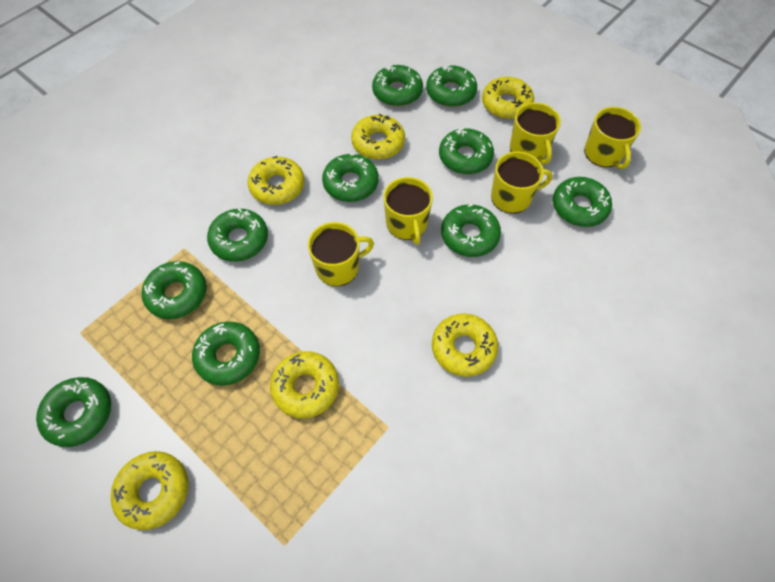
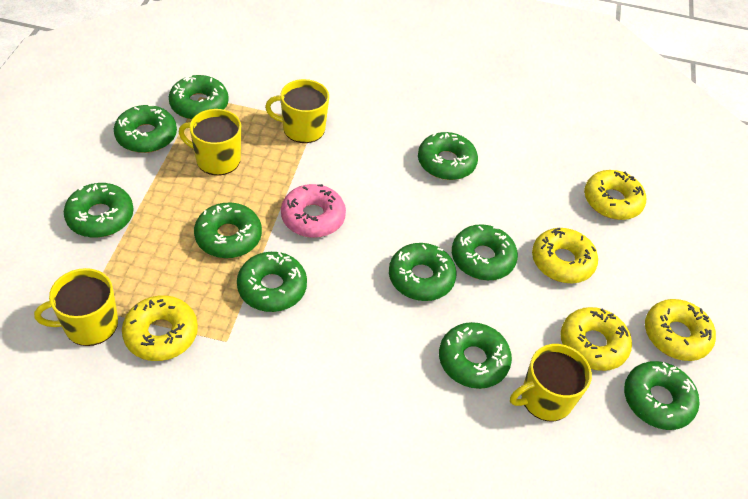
pink donut: 0 -> 1
yellow donut: 6 -> 5
yellow mug: 5 -> 4

